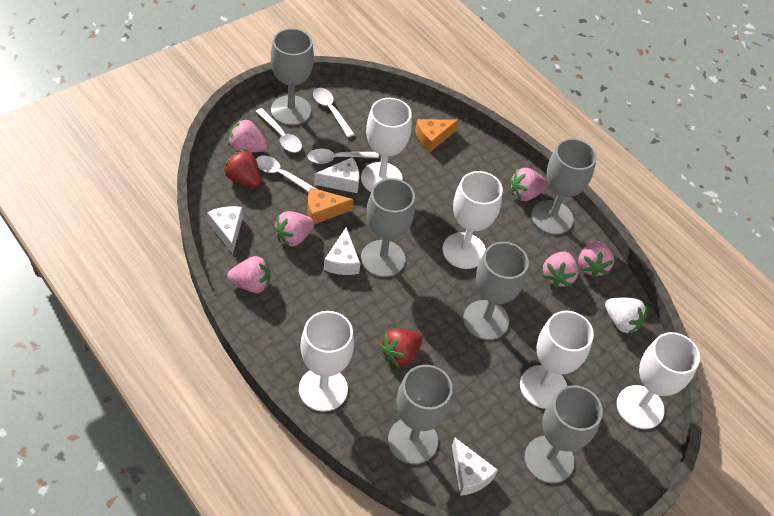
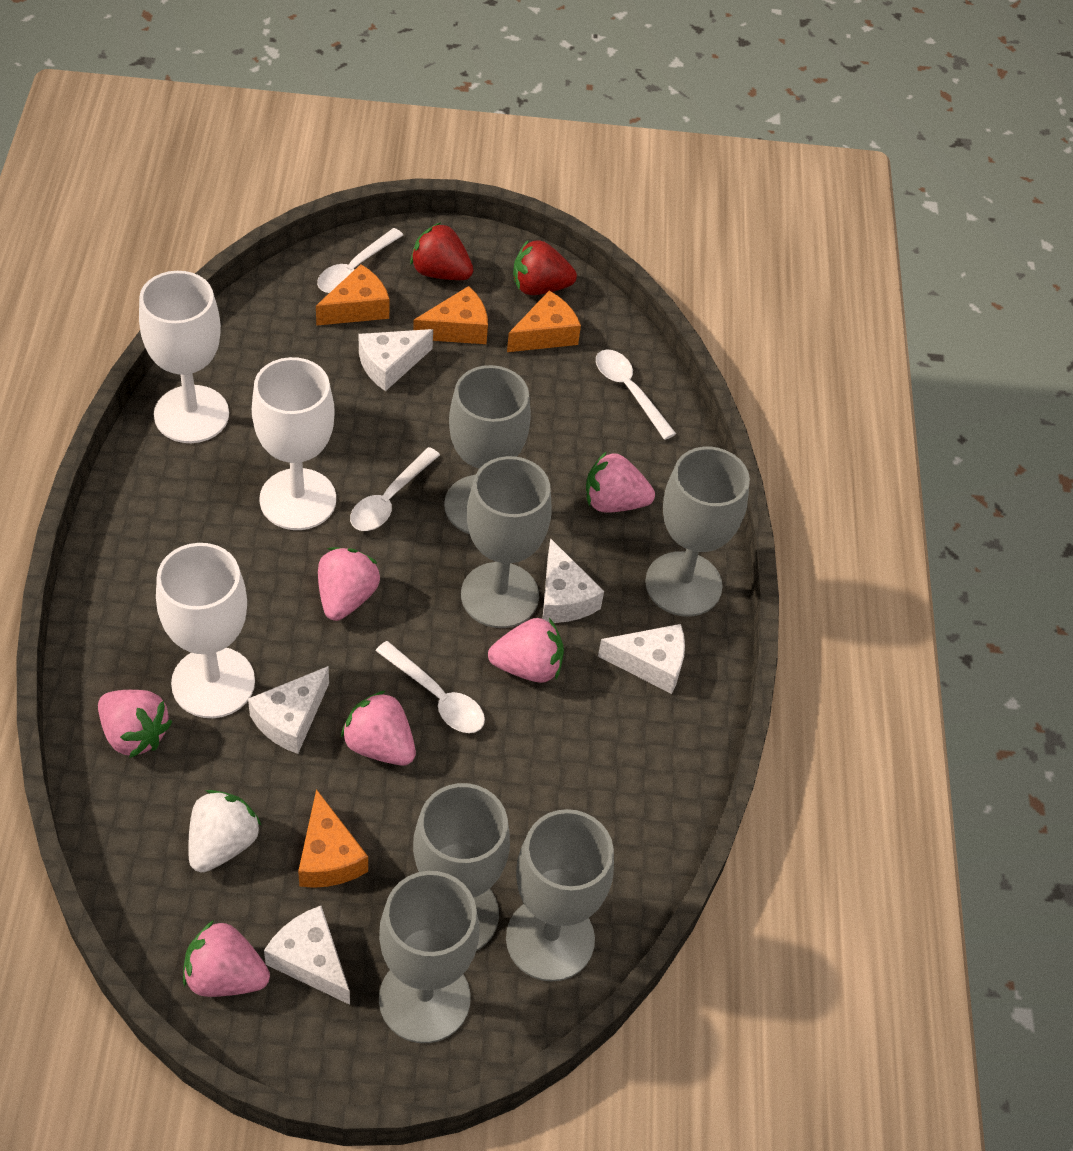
orange cheese: 2 -> 4
white cheese: 4 -> 5
white goblet: 5 -> 3

